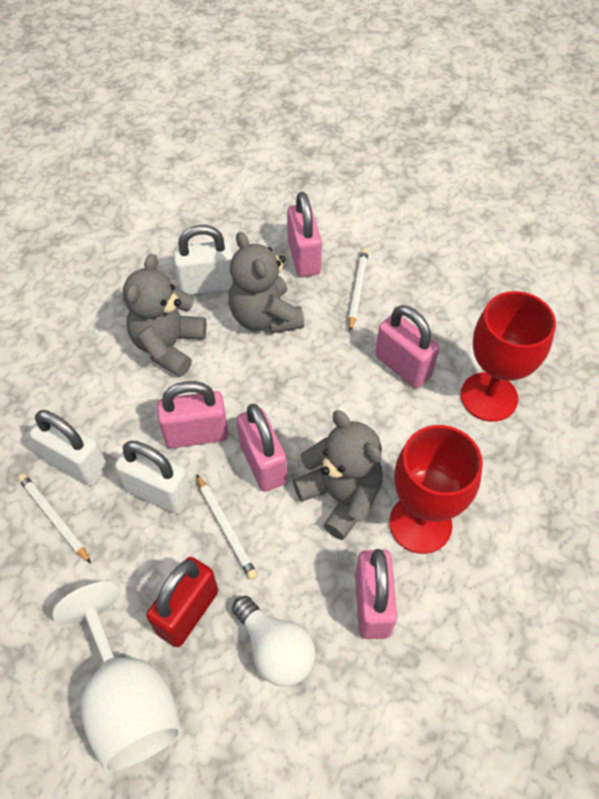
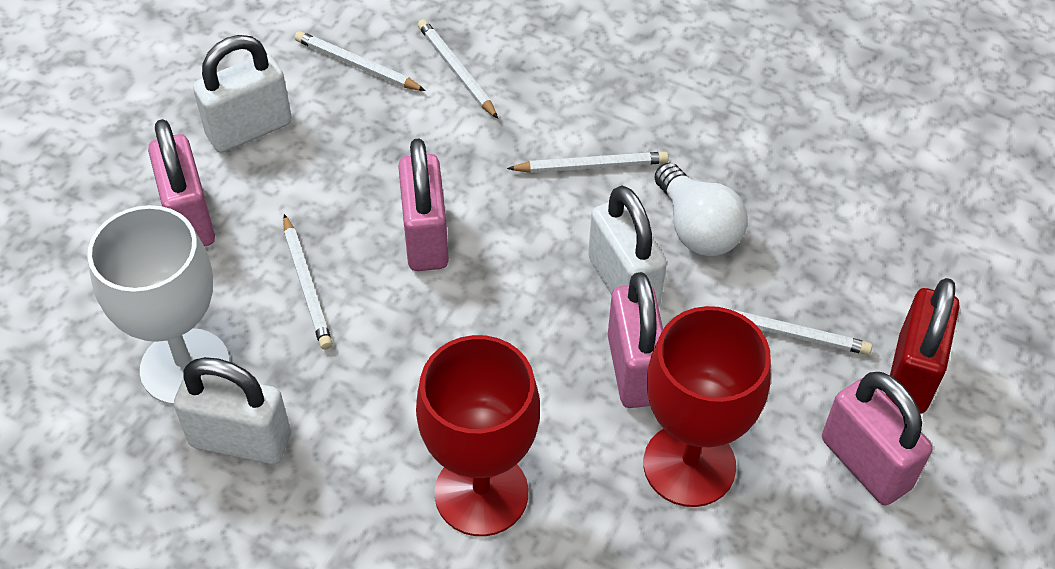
grey teddy bear: 3 -> 0
pink padlock: 5 -> 4
white pencil: 3 -> 5

